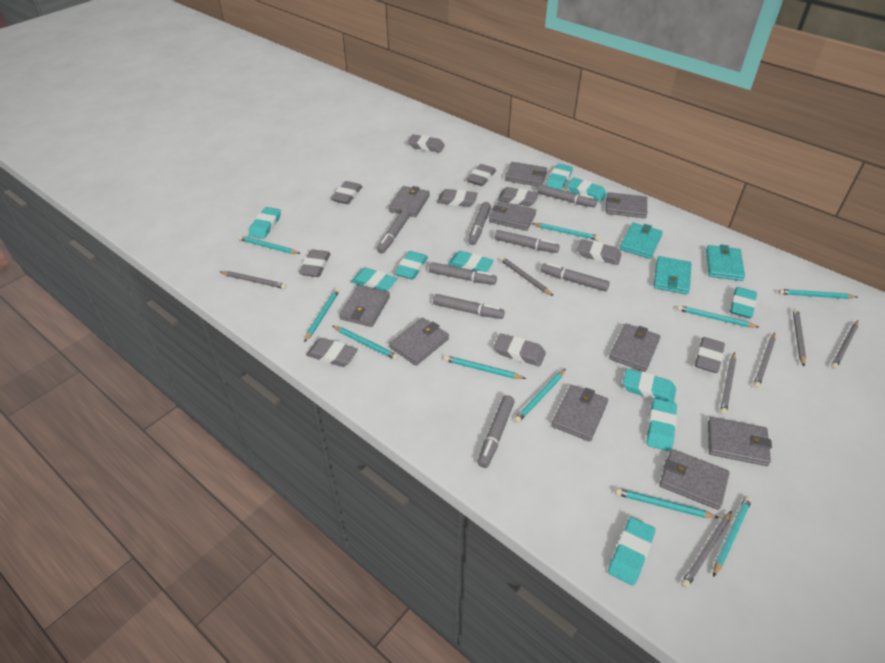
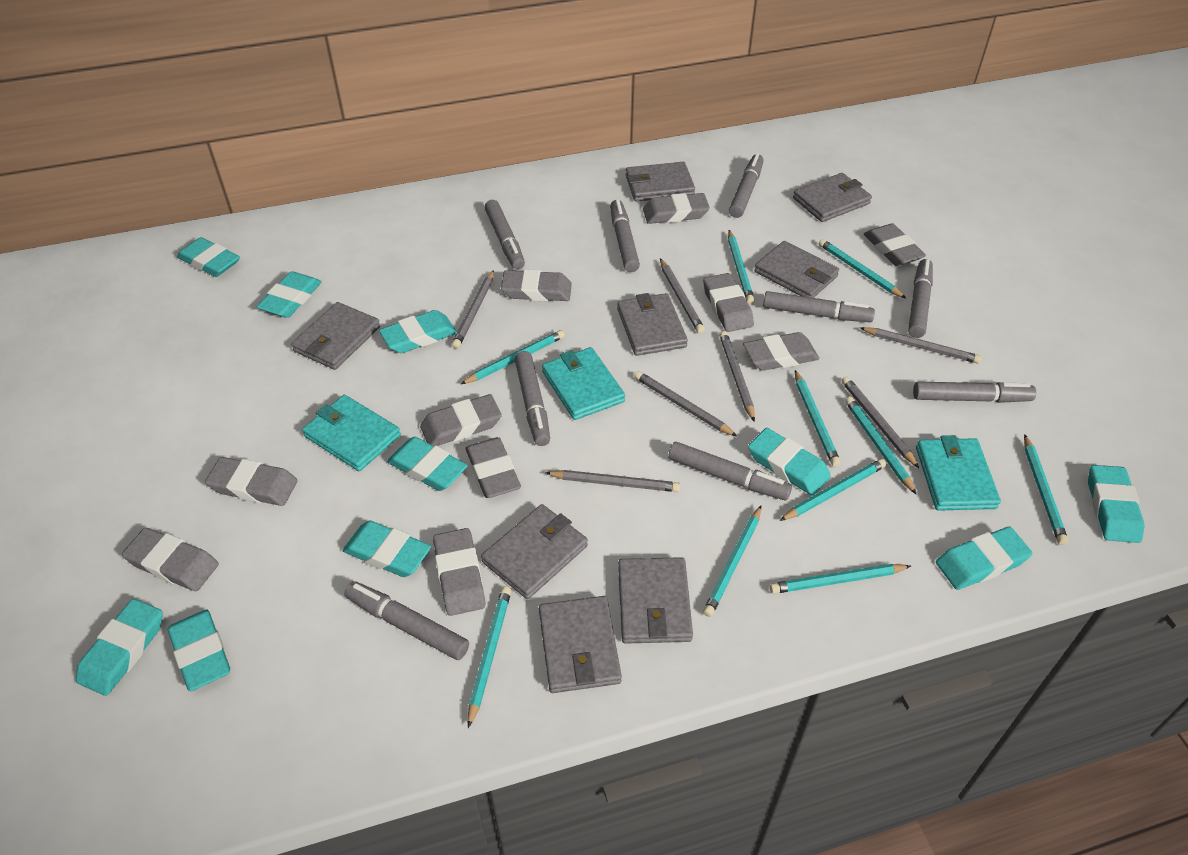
grey marker: 8 -> 9
grey wallet: 10 -> 8

